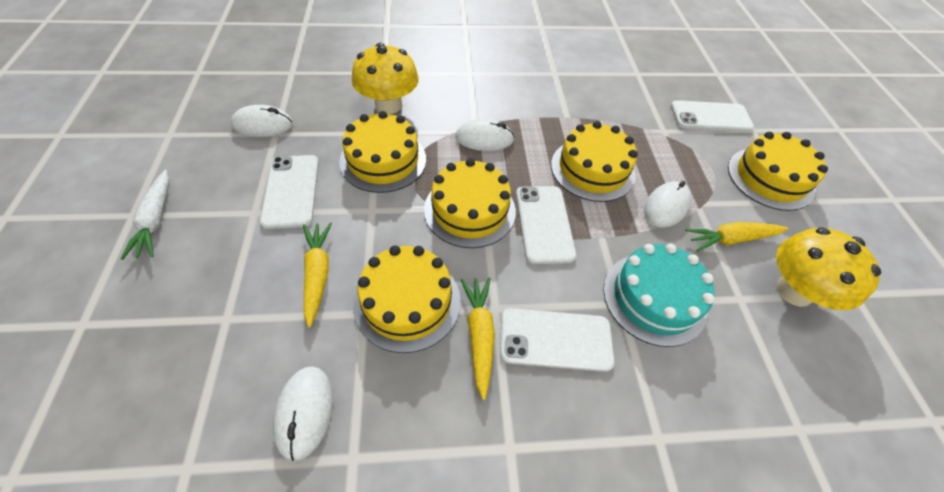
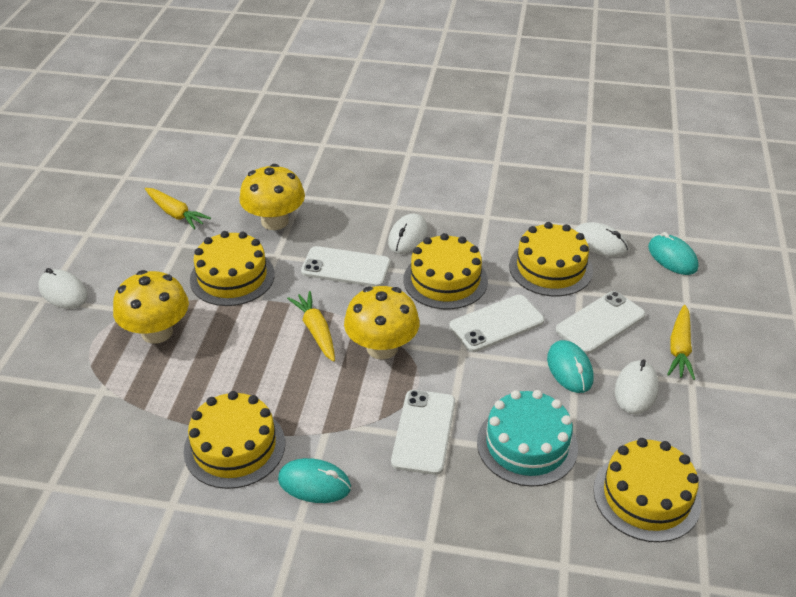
turquoise mouse: 0 -> 3
white carrot: 1 -> 0
yellow mushroom: 2 -> 3

